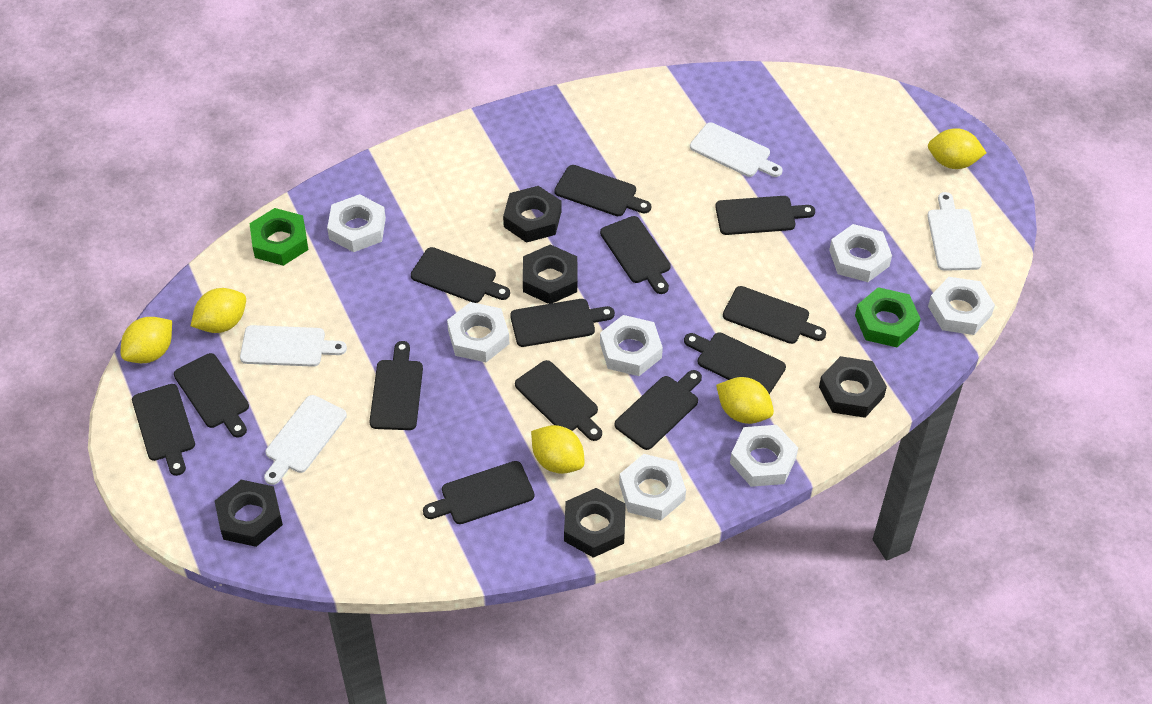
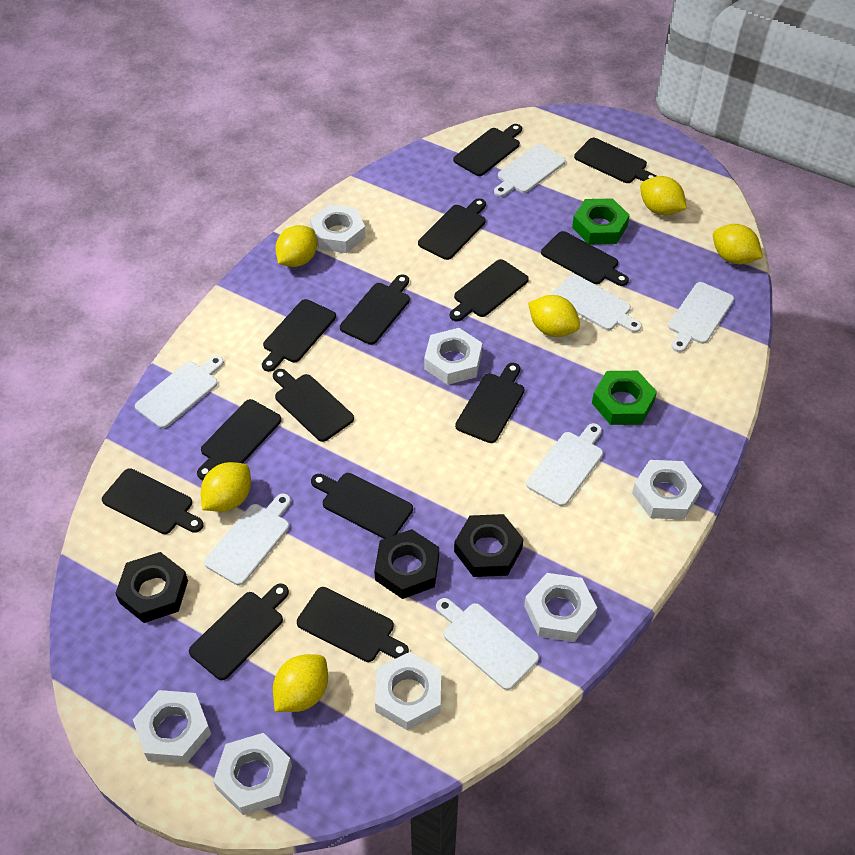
black cutting board: 13 -> 14
black nut: 5 -> 3
white cutting board: 4 -> 7
yellow lemon: 5 -> 6

